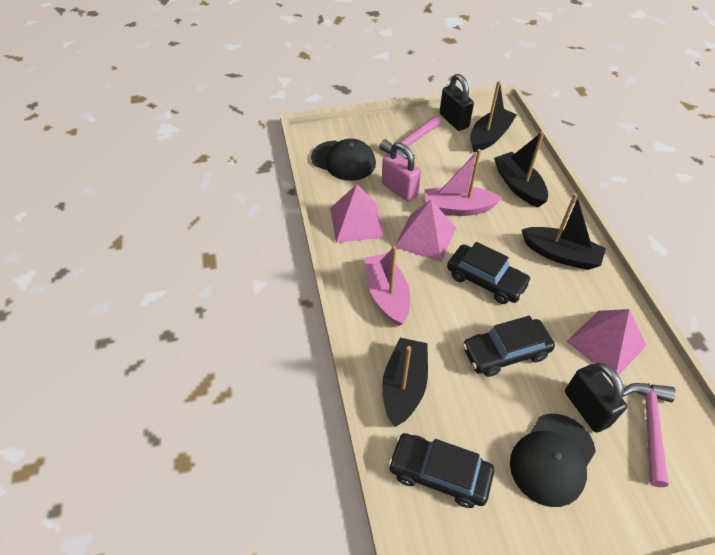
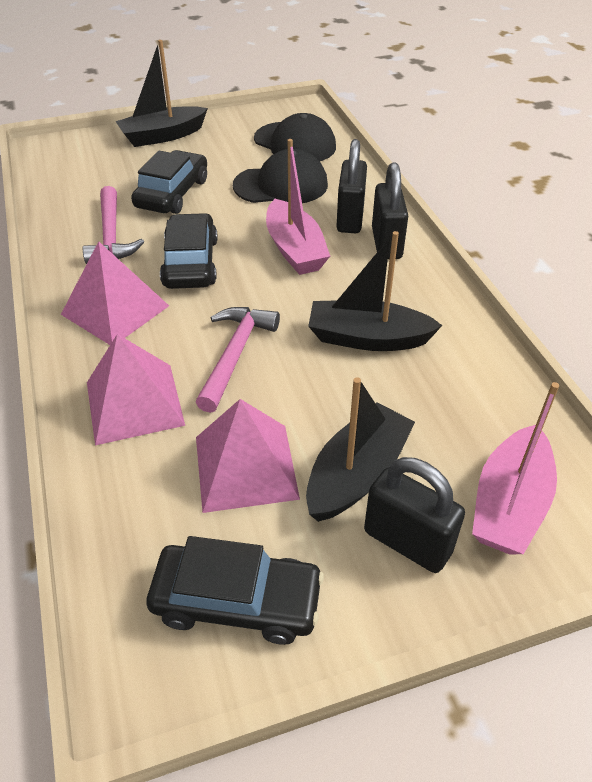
black boat: 4 -> 3
black padlock: 2 -> 3
pink padlock: 1 -> 0

